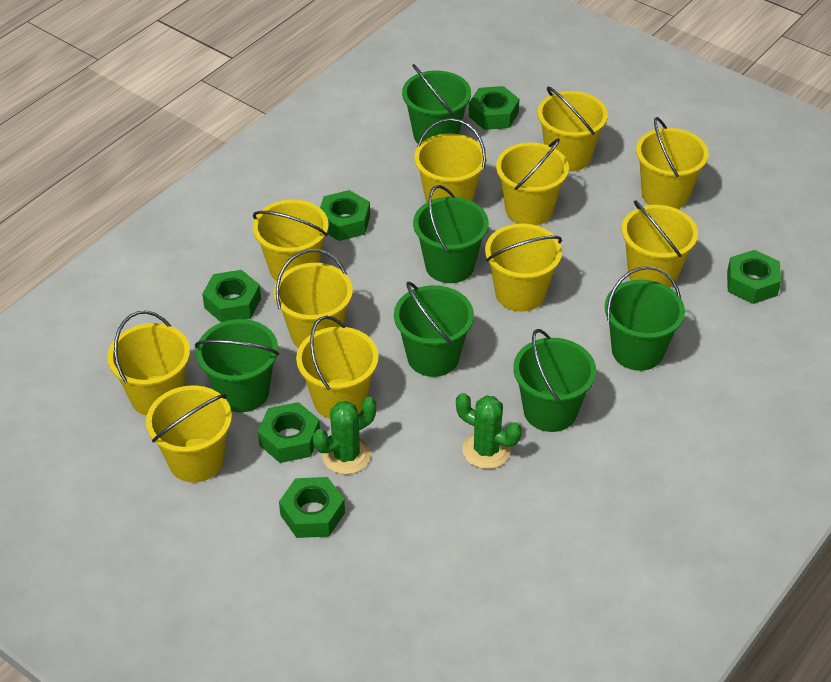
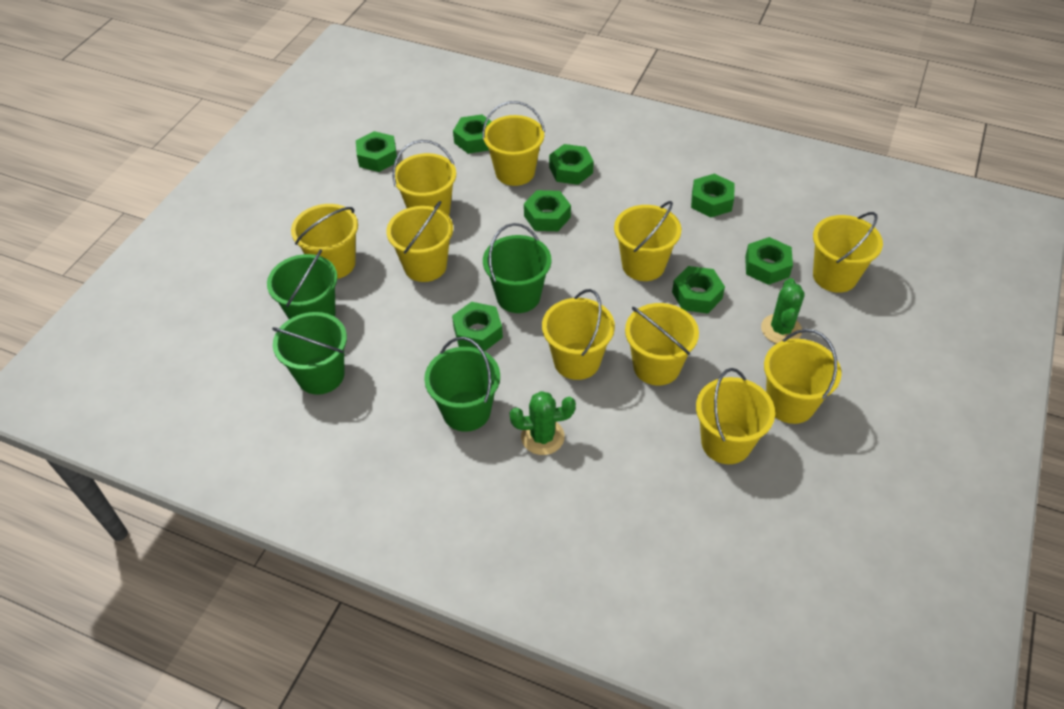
green bucket: 6 -> 4
green nut: 6 -> 8
yellow bucket: 11 -> 10

